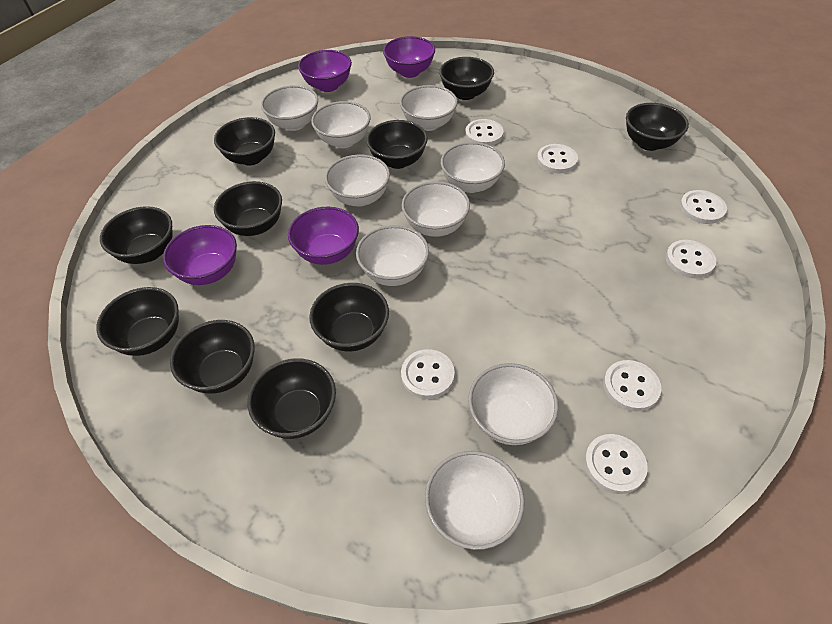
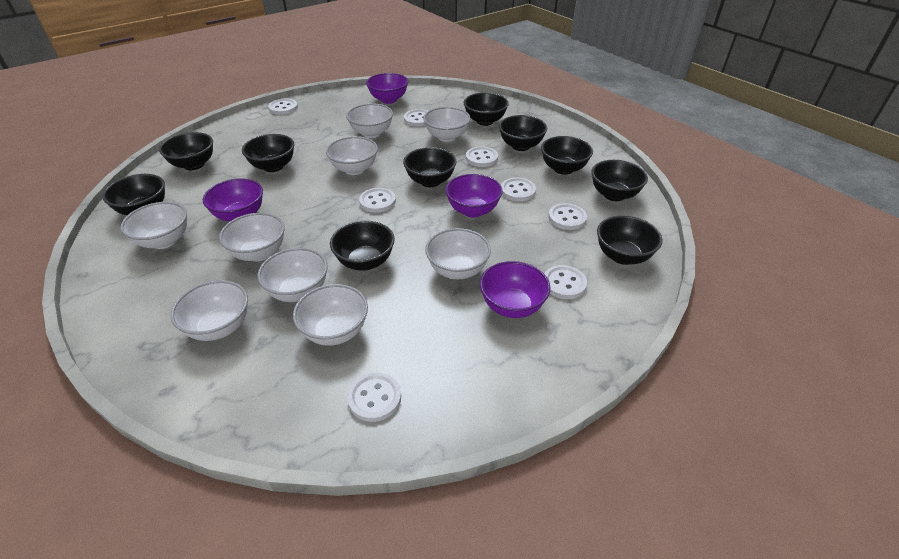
white button: 7 -> 8

